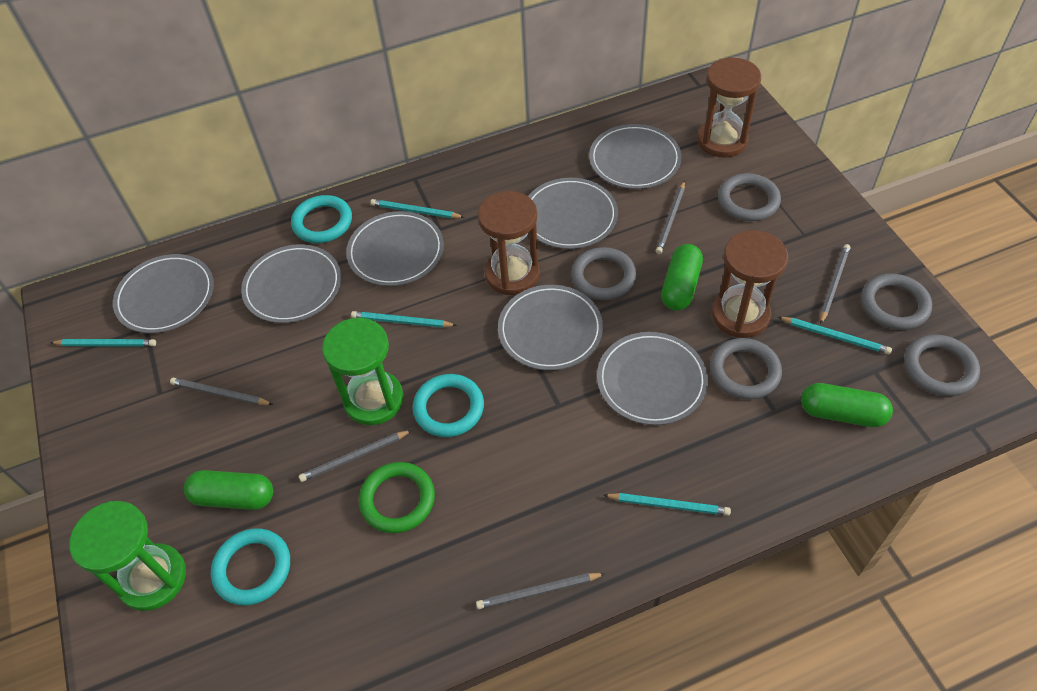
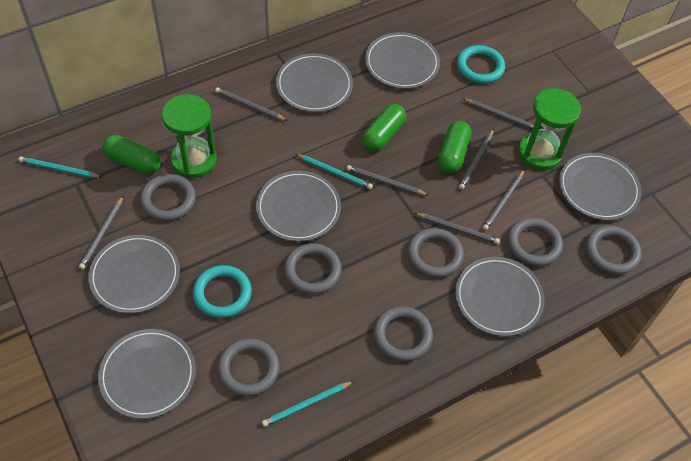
brown hourglass: 3 -> 0
green ring: 1 -> 0
grey pencil: 5 -> 7
grey ring: 5 -> 7
turquoise pencil: 5 -> 3
turquoise ring: 3 -> 2

